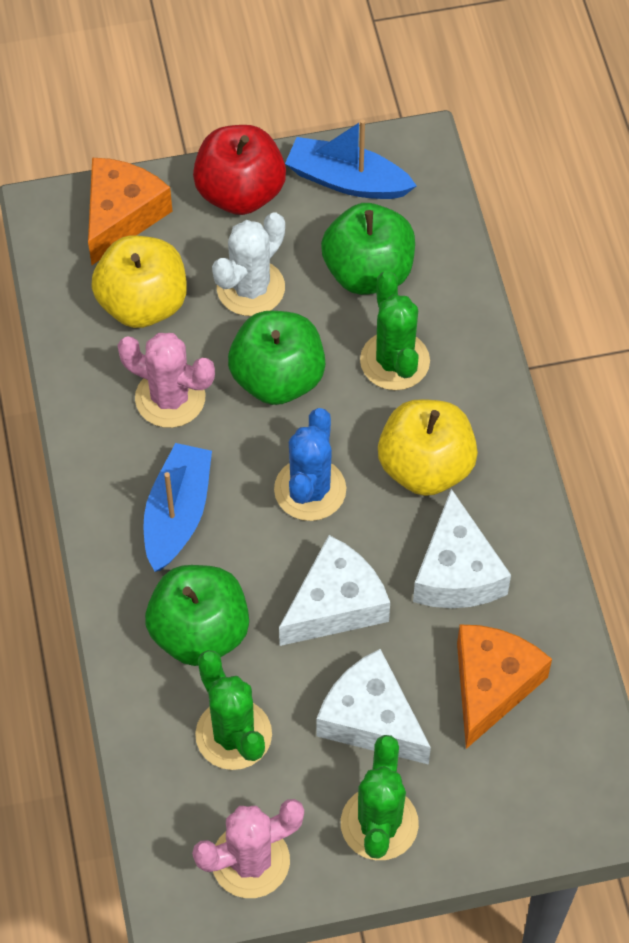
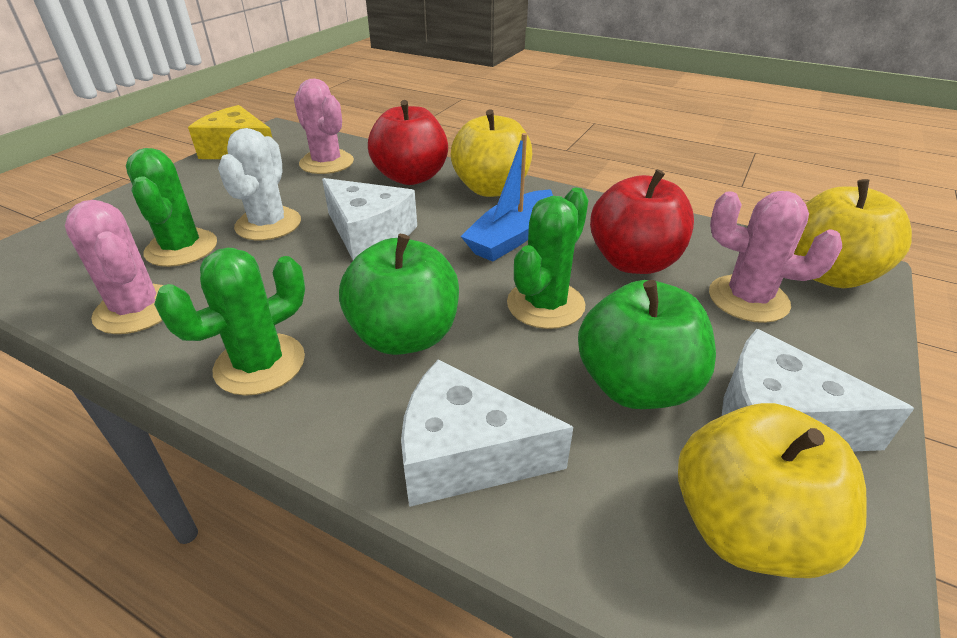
blue boat: 2 -> 1
blue cactus: 1 -> 0
green apple: 3 -> 2
orange cheese: 2 -> 0
pink cactus: 2 -> 3
red apple: 1 -> 2
yellow apple: 2 -> 3
yellow cheese: 0 -> 1

